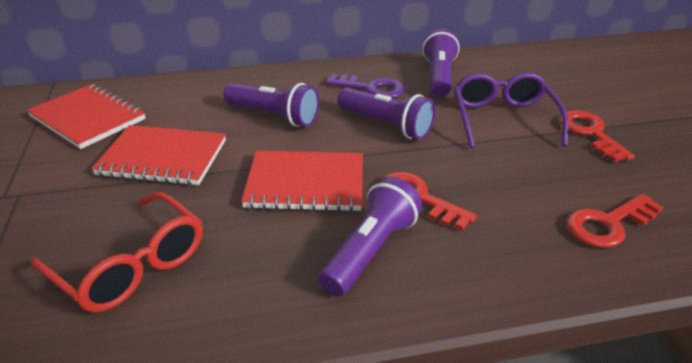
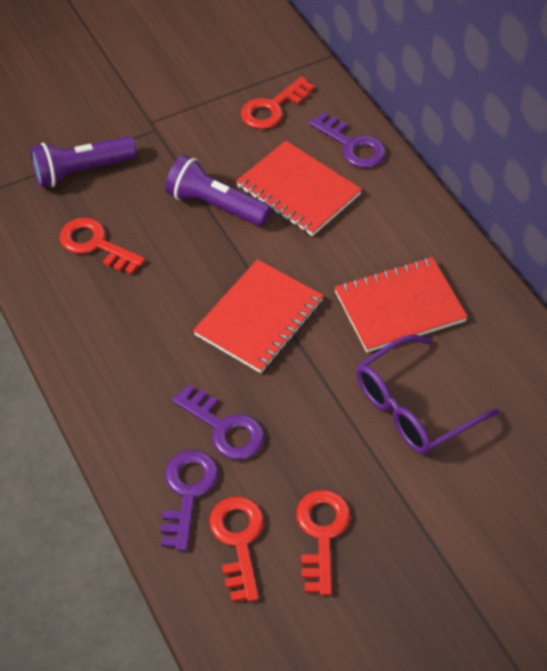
purple flashlight: 4 -> 2
purple key: 1 -> 3
red glasses: 1 -> 0
red key: 3 -> 4

